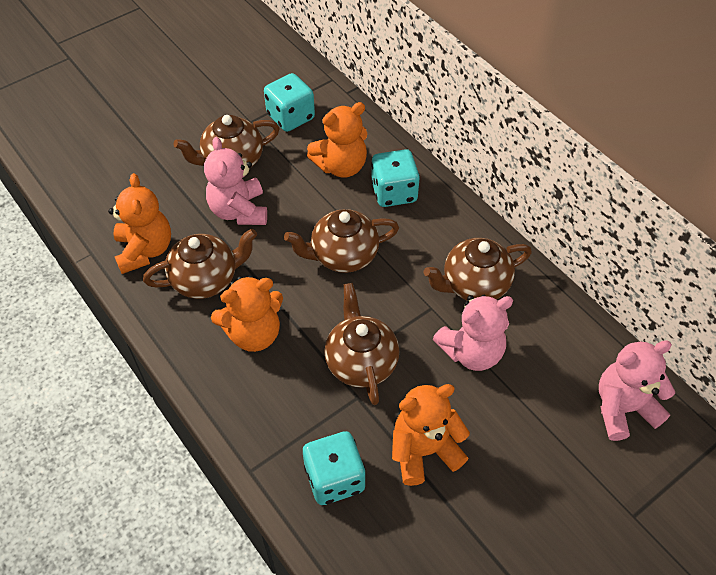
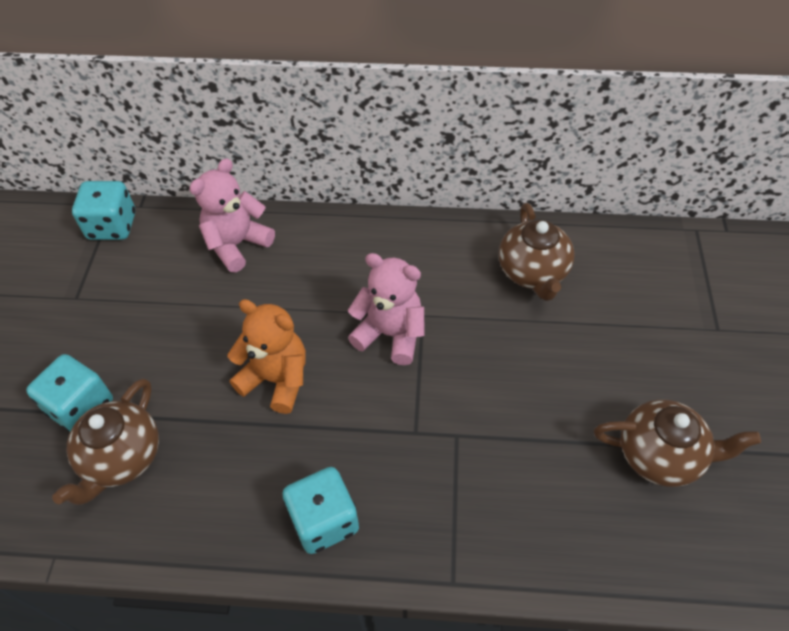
brown teapot: 5 -> 3
orange teddy bear: 4 -> 1
pink teddy bear: 3 -> 2

